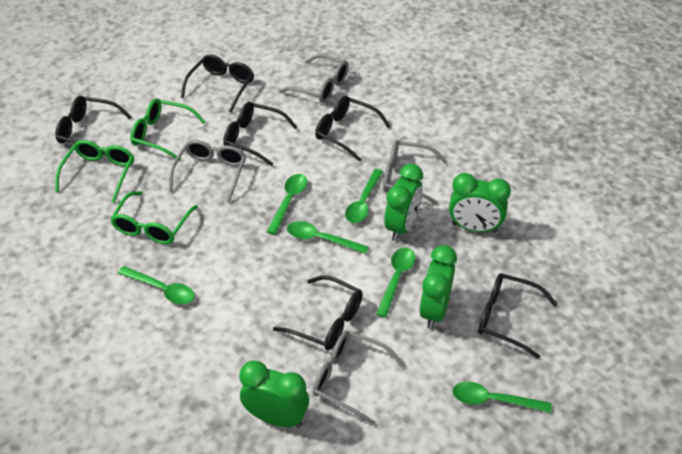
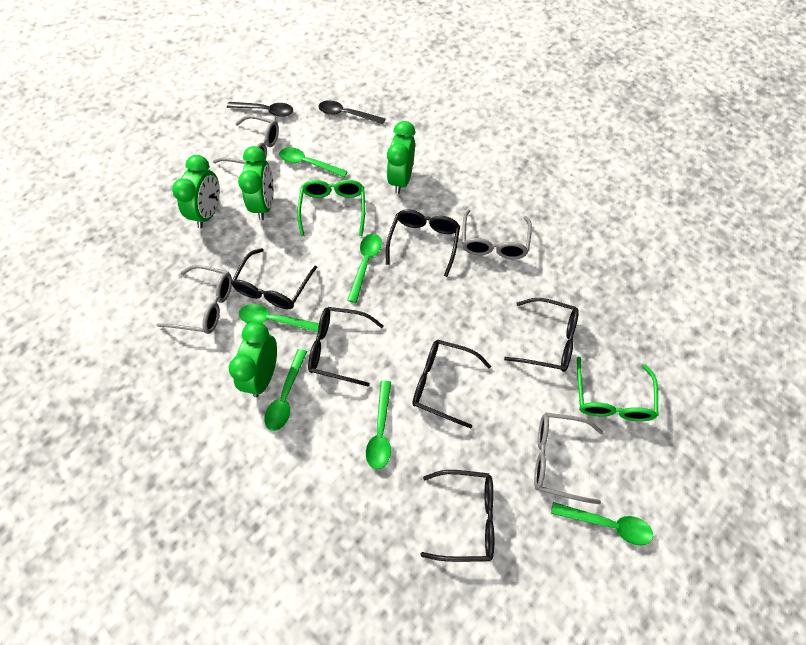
black spoon: 0 -> 2
green glasses: 3 -> 2

